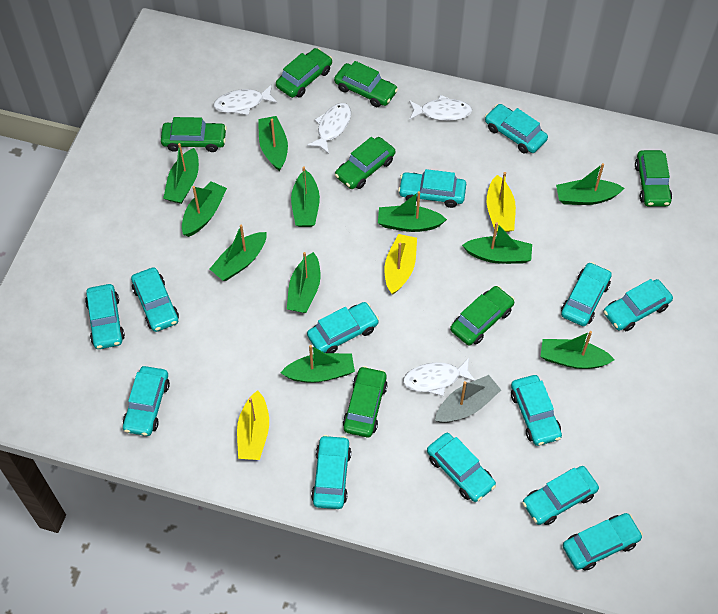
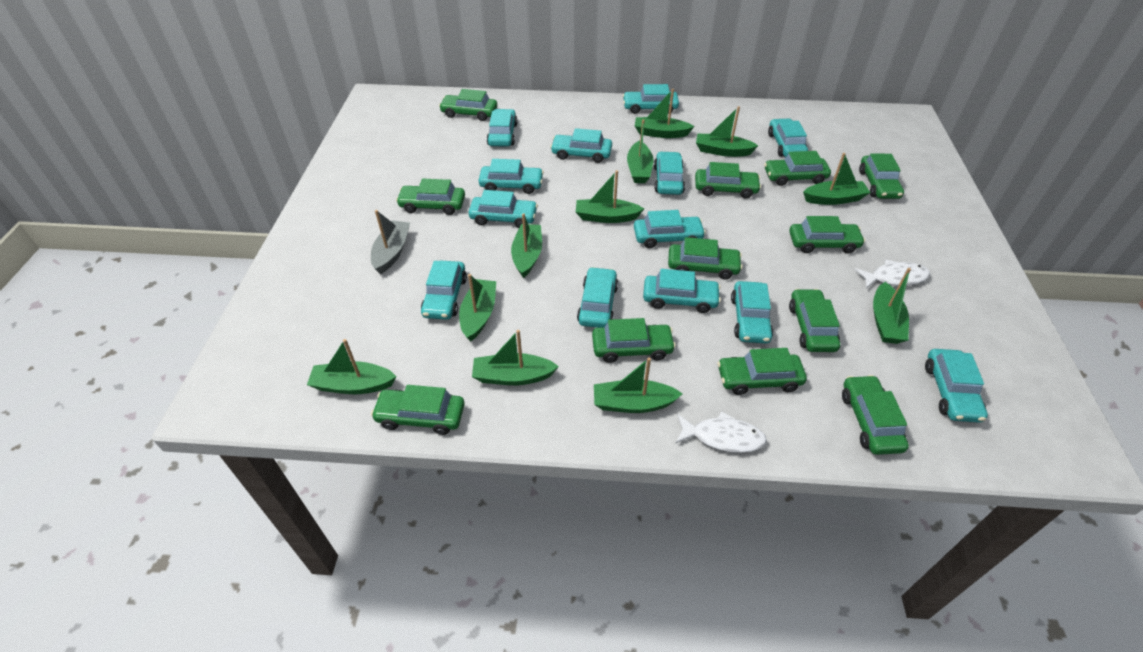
green car: 7 -> 12
white fish: 4 -> 2
yellow boat: 3 -> 0

